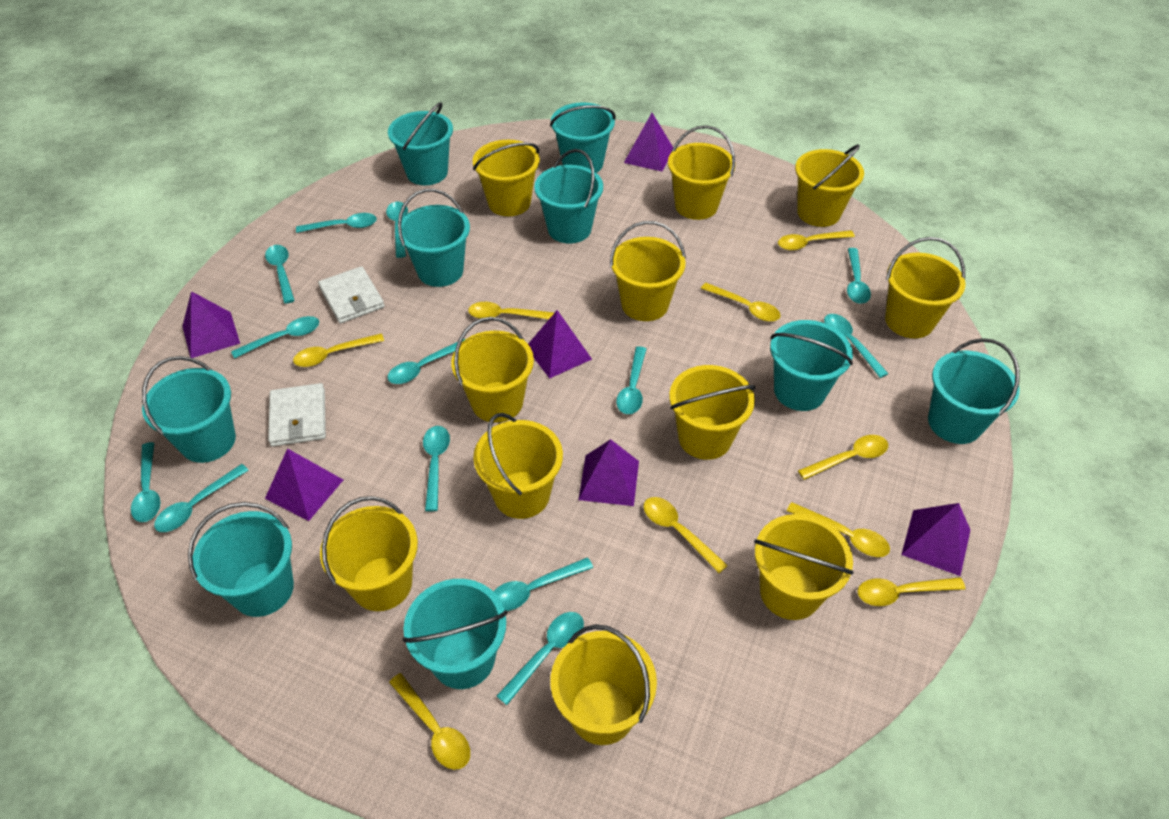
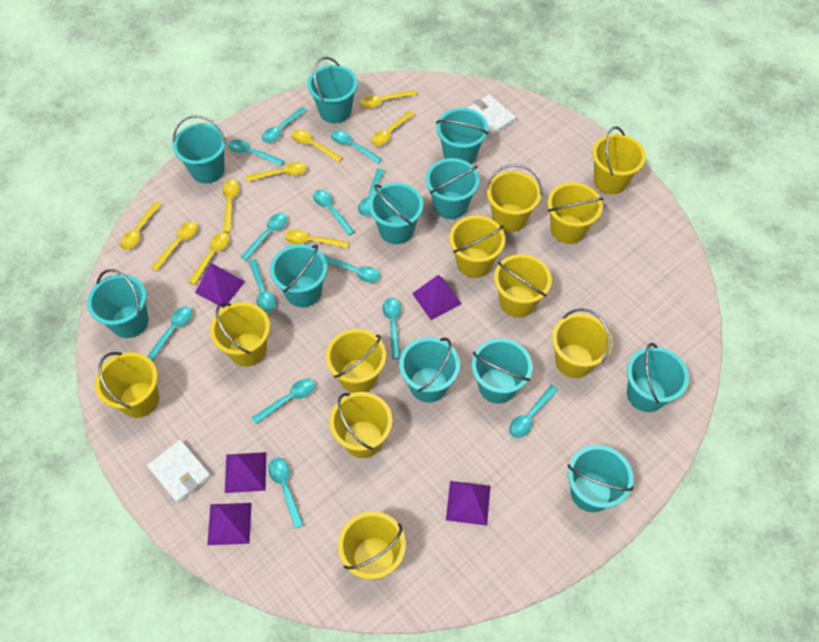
purple pyramid: 6 -> 5
turquoise bucket: 9 -> 11

